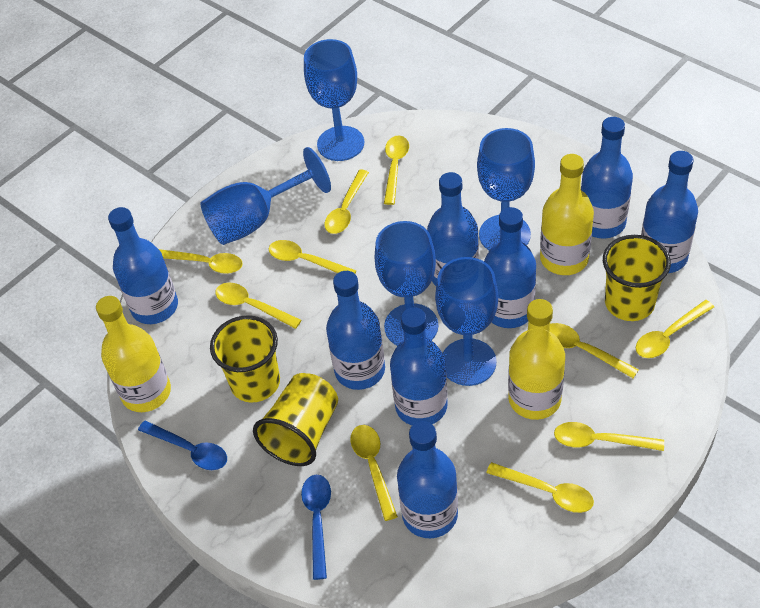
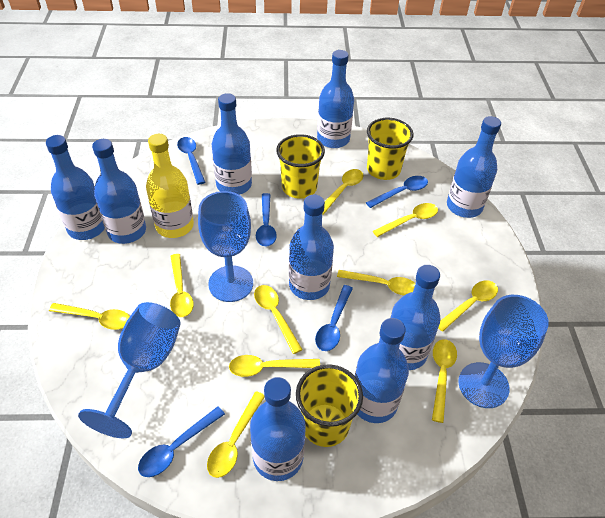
blue bottle: 8 -> 9
blue goblet: 5 -> 3
blue spoon: 2 -> 5
yellow bottle: 3 -> 1

